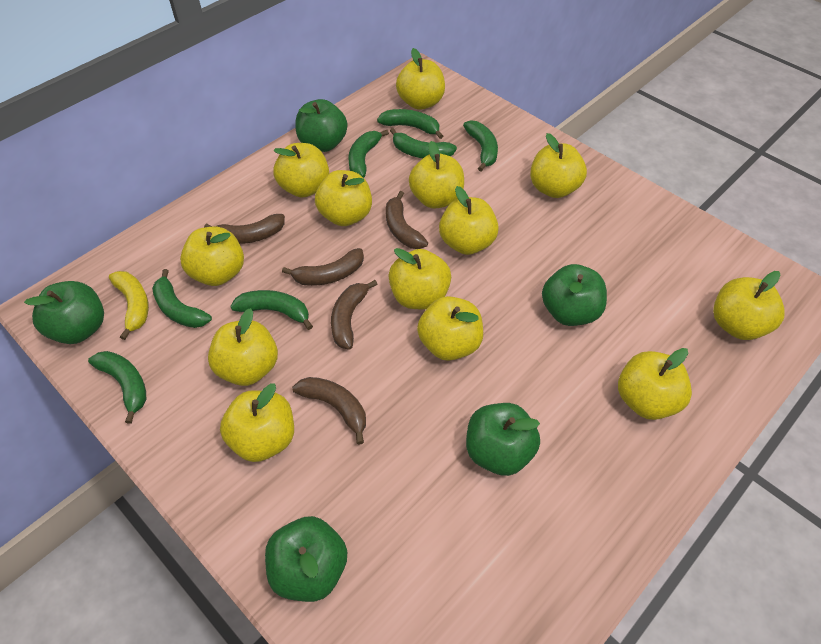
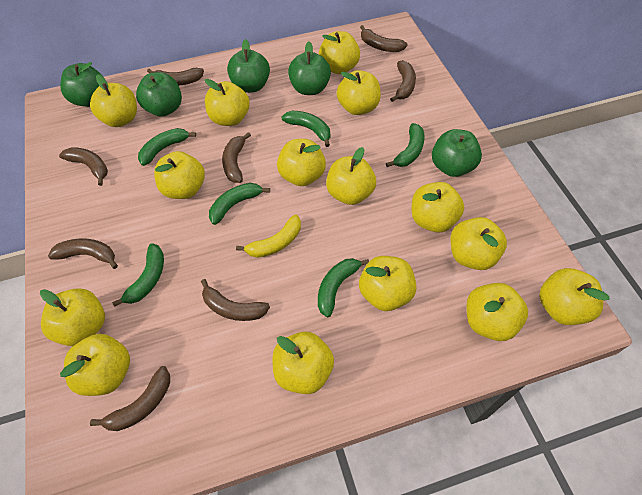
brown banana: 5 -> 8
green banana: 7 -> 6
yellow apple: 13 -> 15

